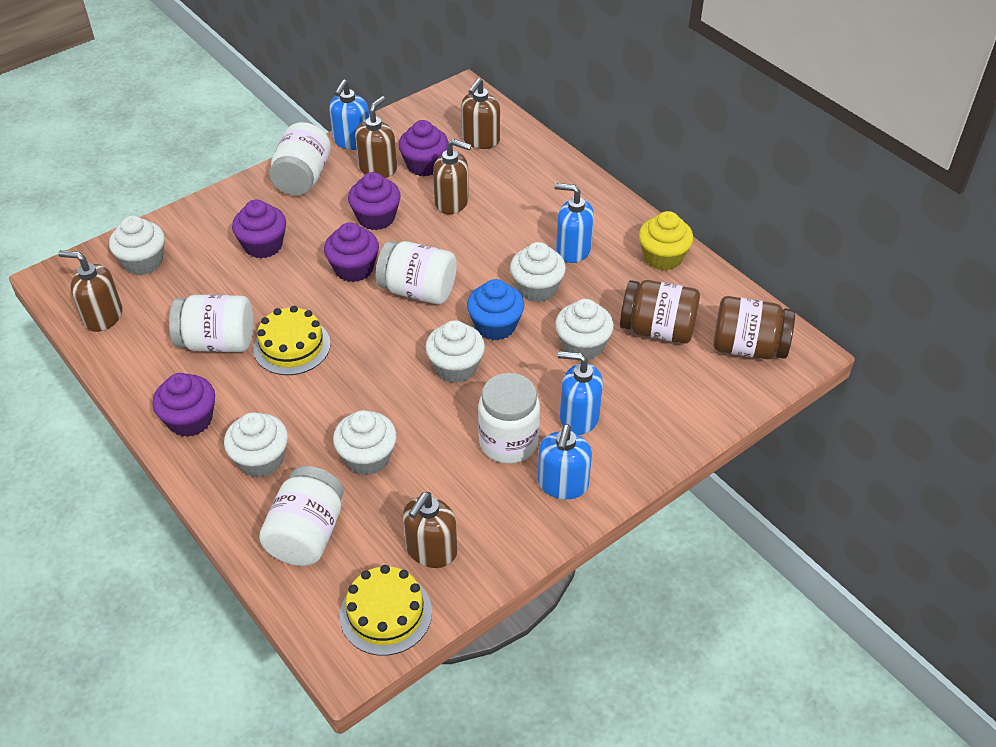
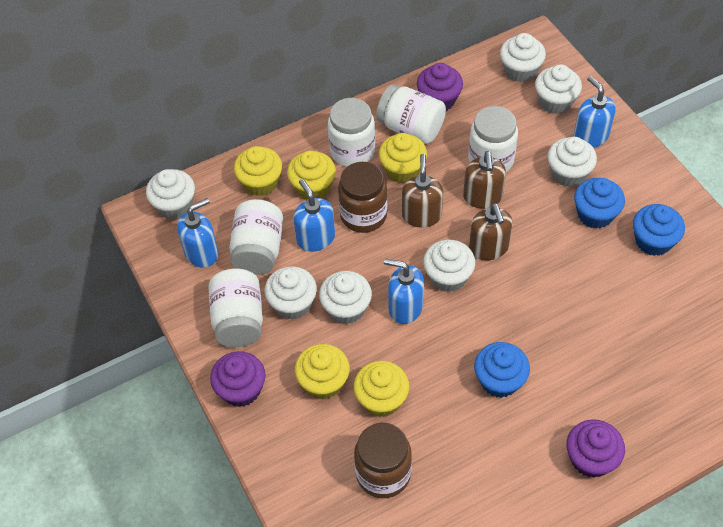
blue cupcake: 1 -> 3
brown soap dispenser: 5 -> 3
purple cupcake: 5 -> 3
white cupcake: 6 -> 7
yellow cake: 2 -> 0
yellow cupcake: 1 -> 5

